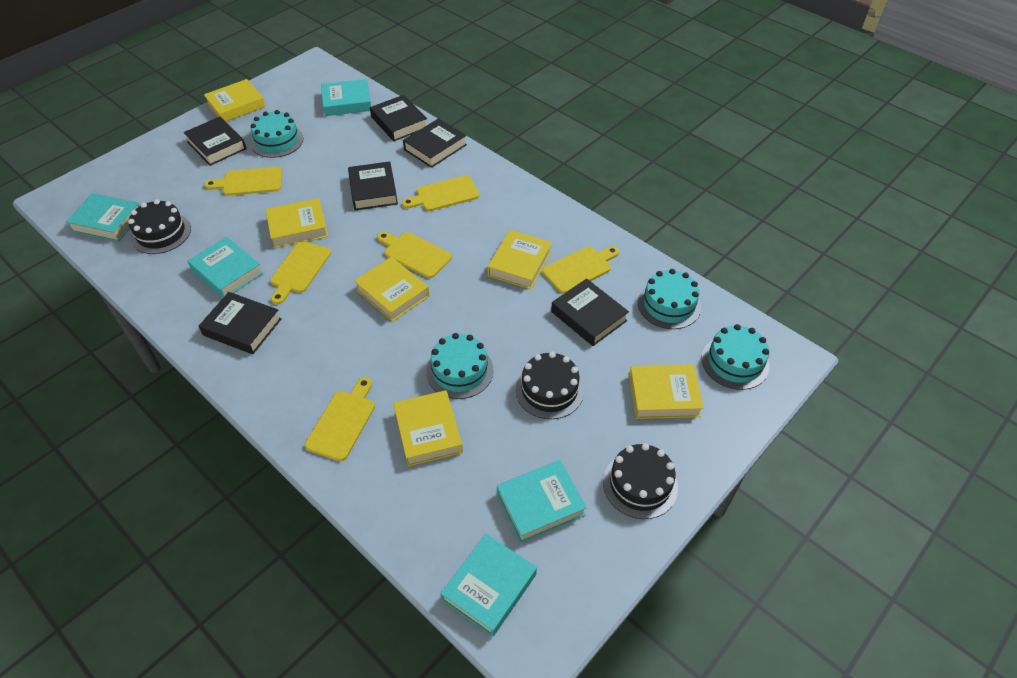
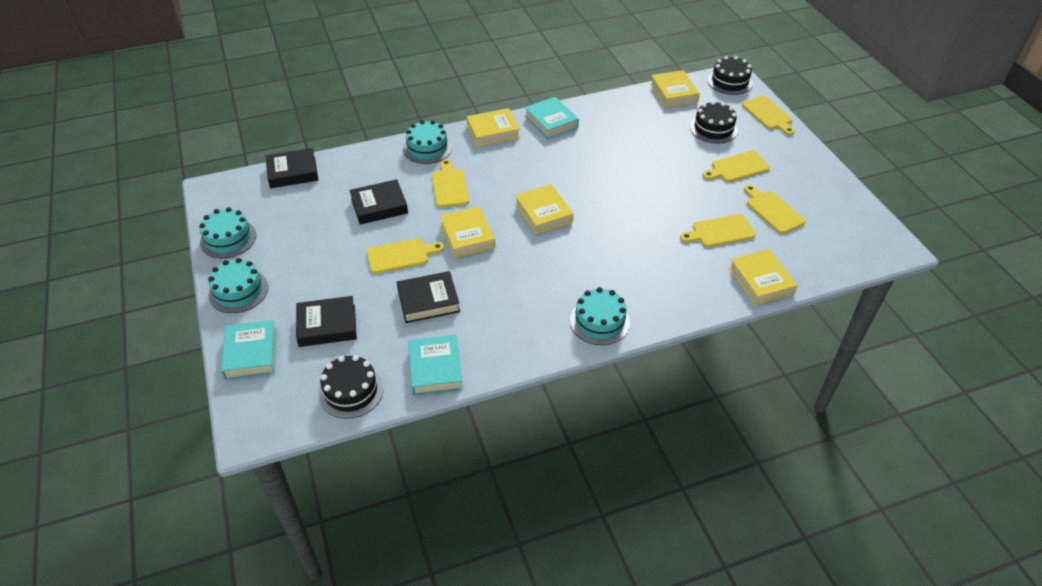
black book: 6 -> 4
turquoise book: 5 -> 3
yellow book: 6 -> 5

